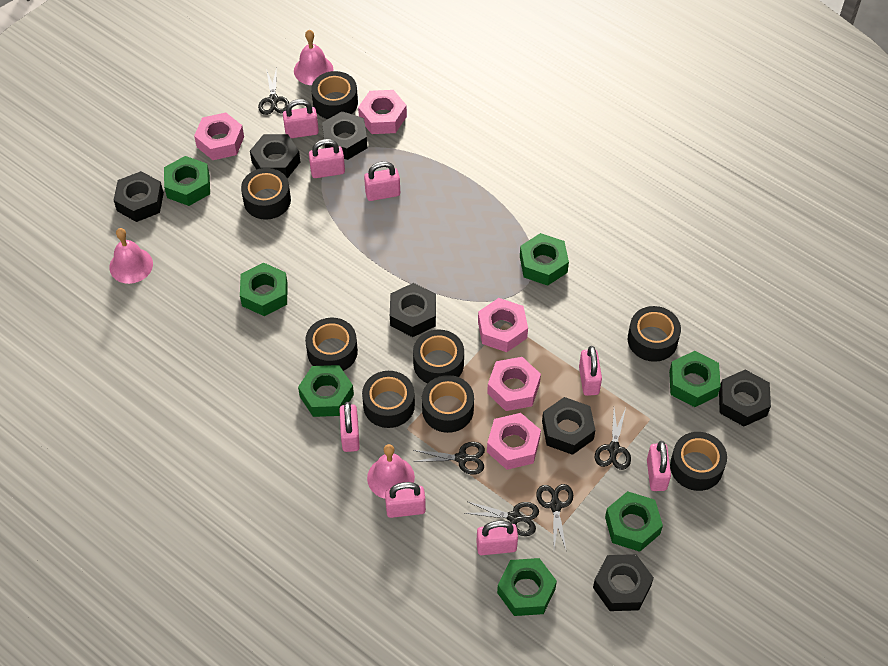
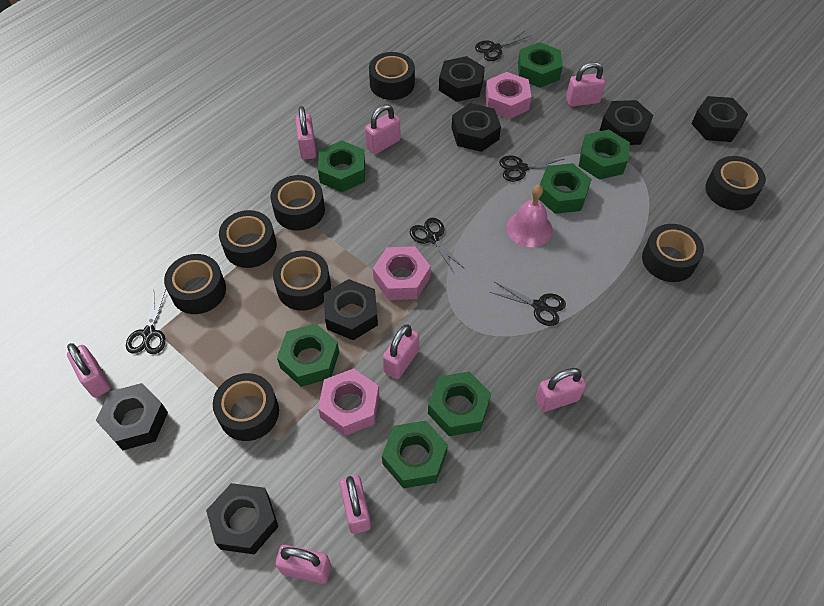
pink bell: 3 -> 1
pink nut: 5 -> 3

